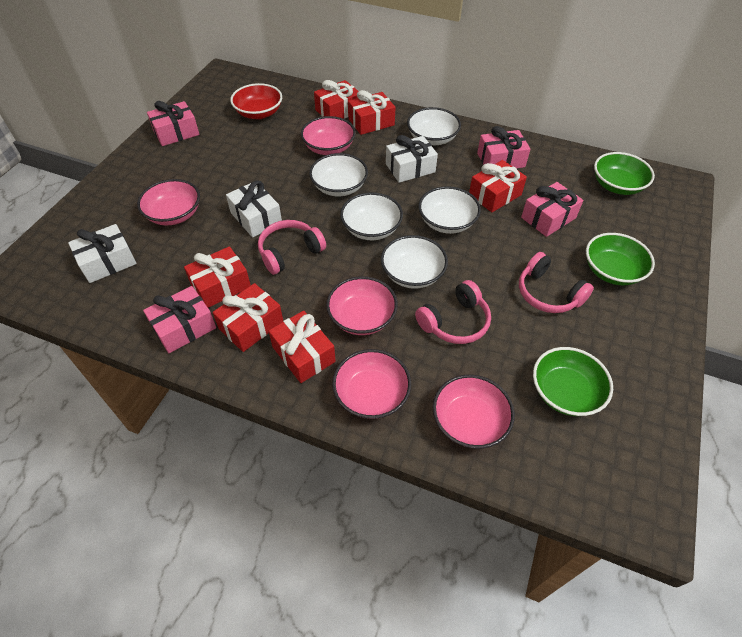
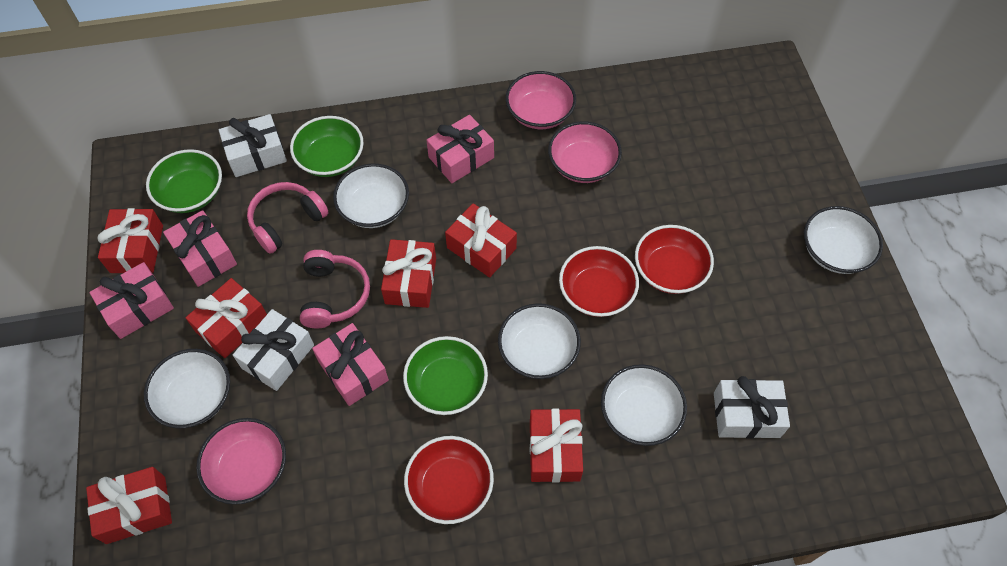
pink bowl: 5 -> 3
pink headphones: 3 -> 2
red bowl: 1 -> 3

